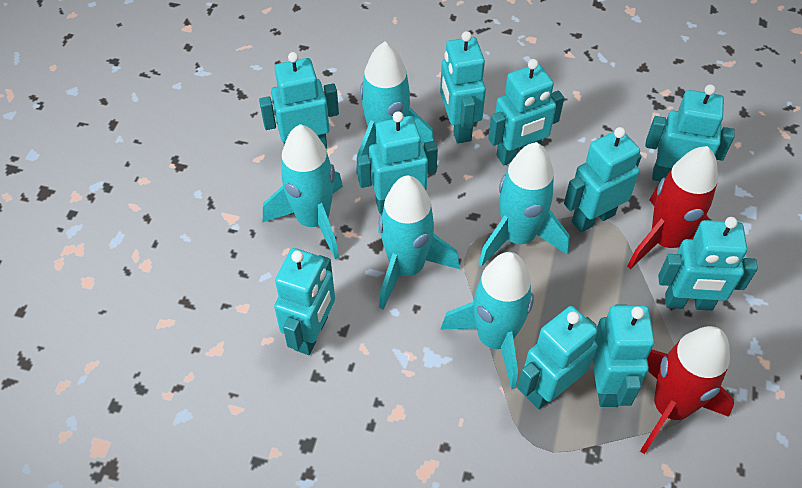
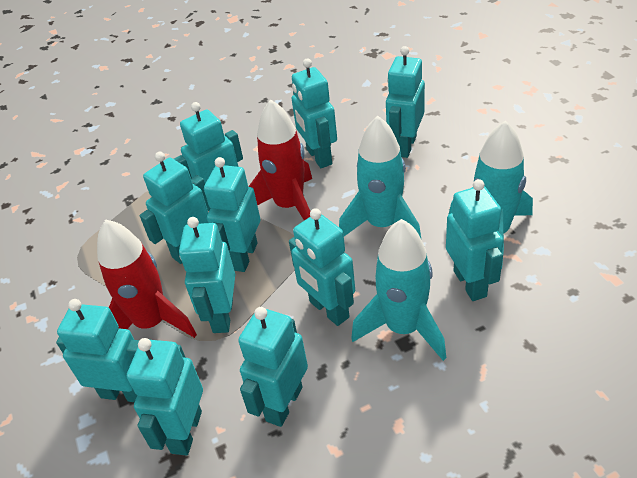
turquoise robot: 10 -> 11
turquoise rocket: 5 -> 3

